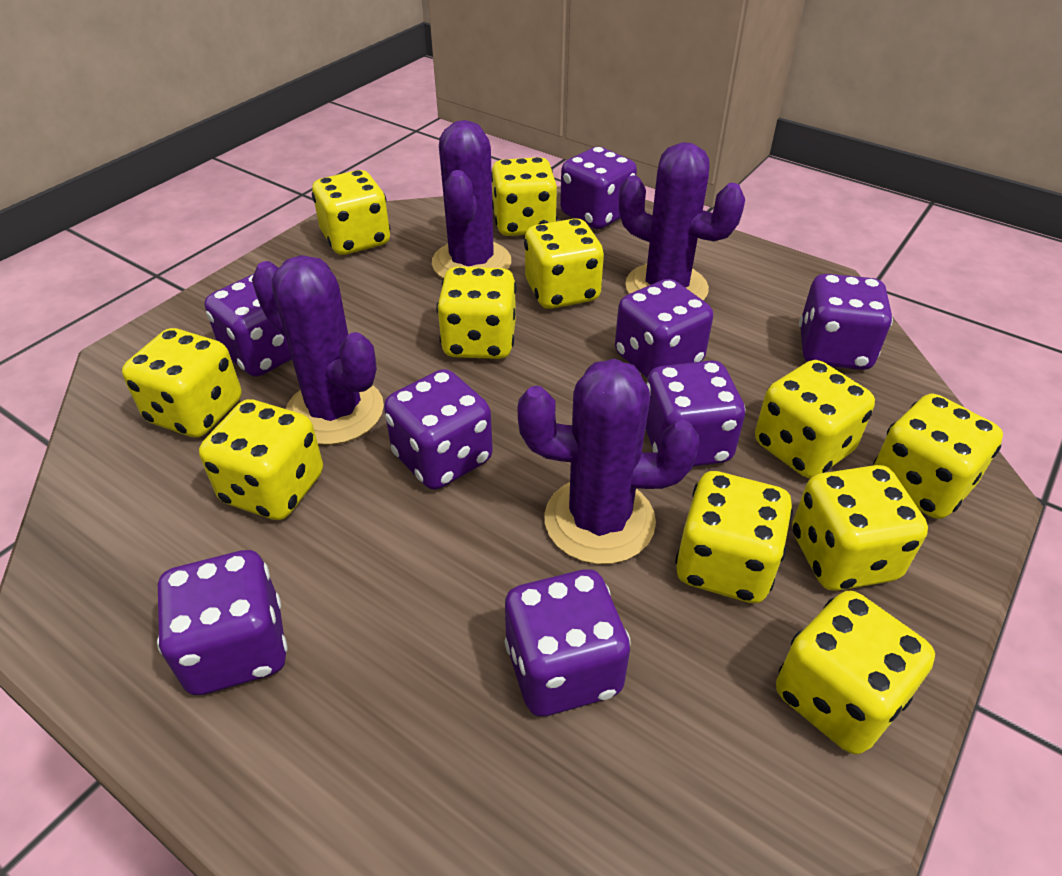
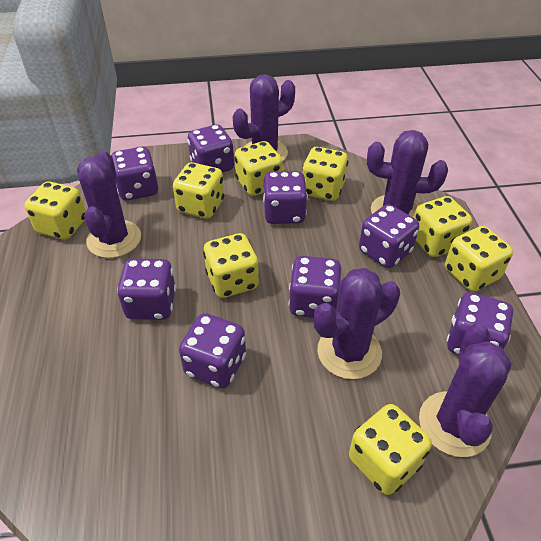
purple cactus: 4 -> 5
yellow dice: 11 -> 8

